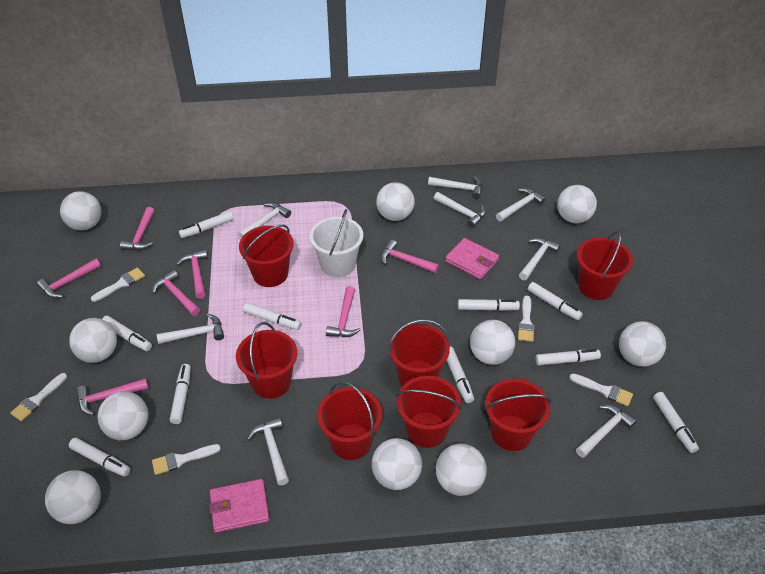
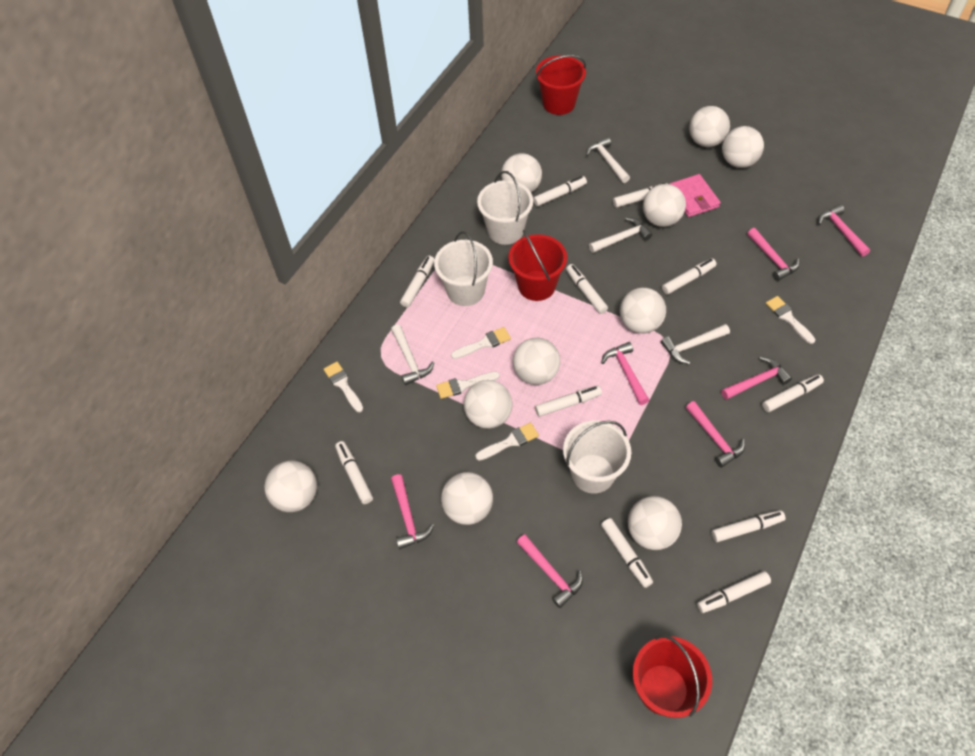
pink wallet: 2 -> 1
red bucket: 7 -> 3
white bucket: 1 -> 3
white hammer: 8 -> 4
white marker: 10 -> 11

